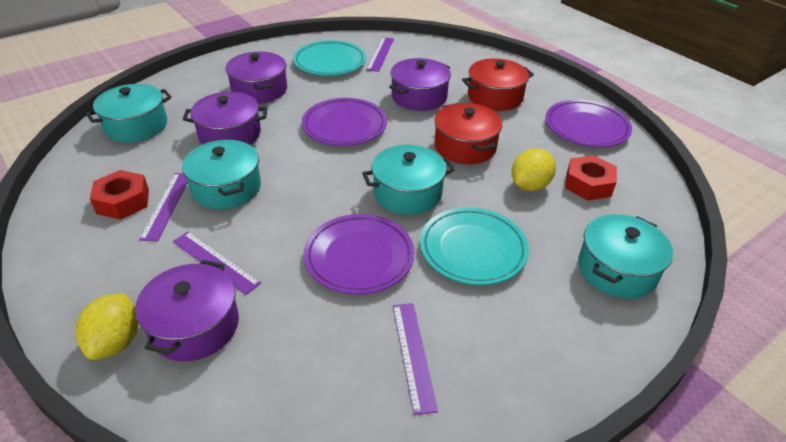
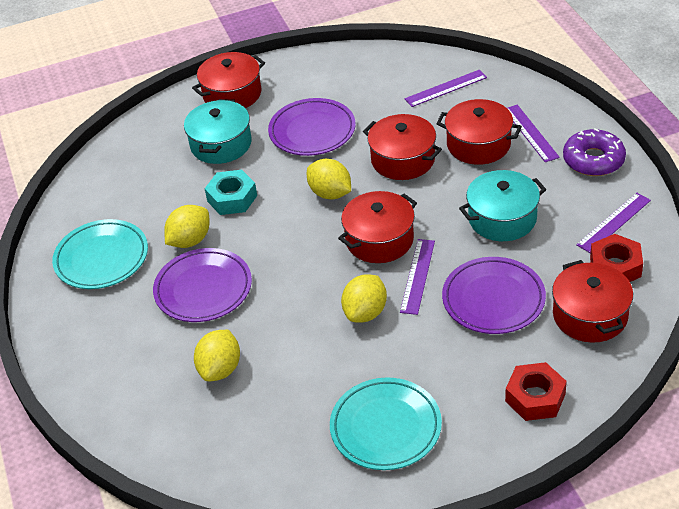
purple donut: 0 -> 1
purple pot: 4 -> 0
red pot: 2 -> 5
turquoise nut: 0 -> 1
turquoise pot: 4 -> 2
yellow lemon: 2 -> 4

